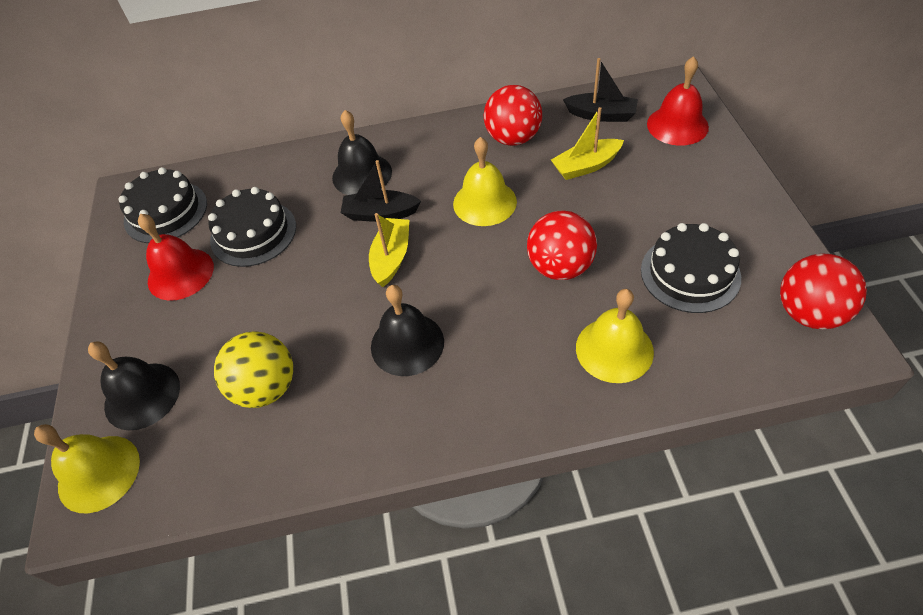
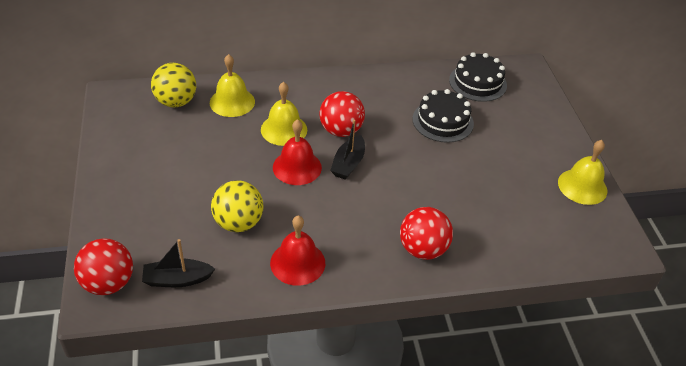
black bell: 3 -> 0
black cake: 3 -> 2
yellow ball: 1 -> 2
yellow boat: 2 -> 0

